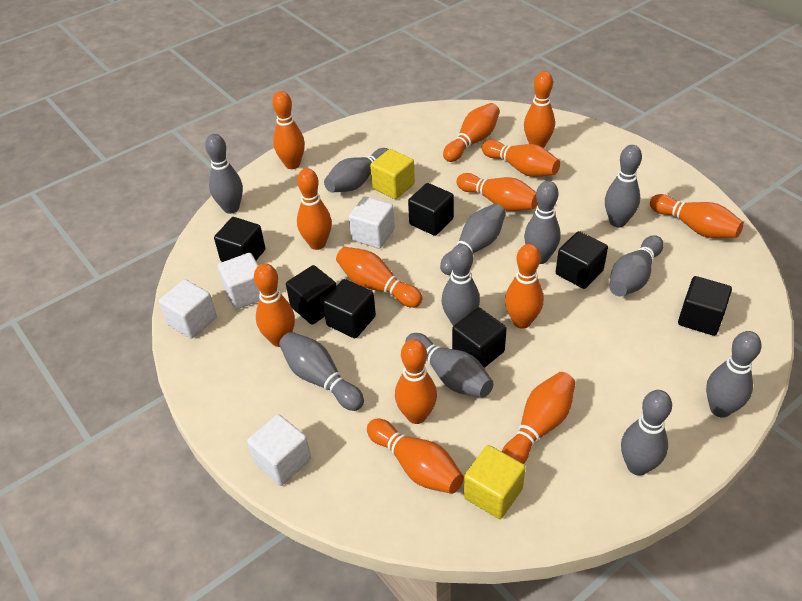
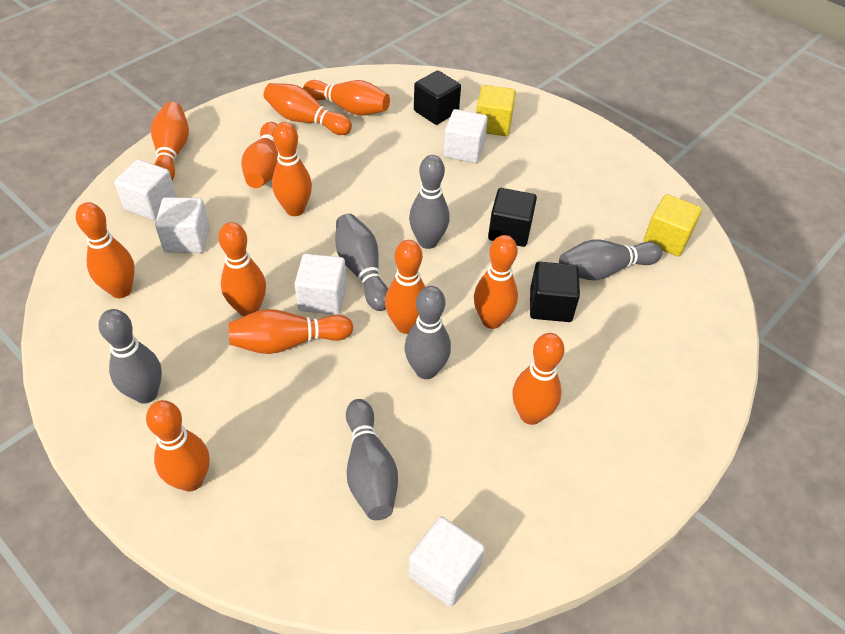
black cube: 7 -> 3
grey bowling pin: 11 -> 6
orange bowling pin: 13 -> 12
white cube: 4 -> 5

